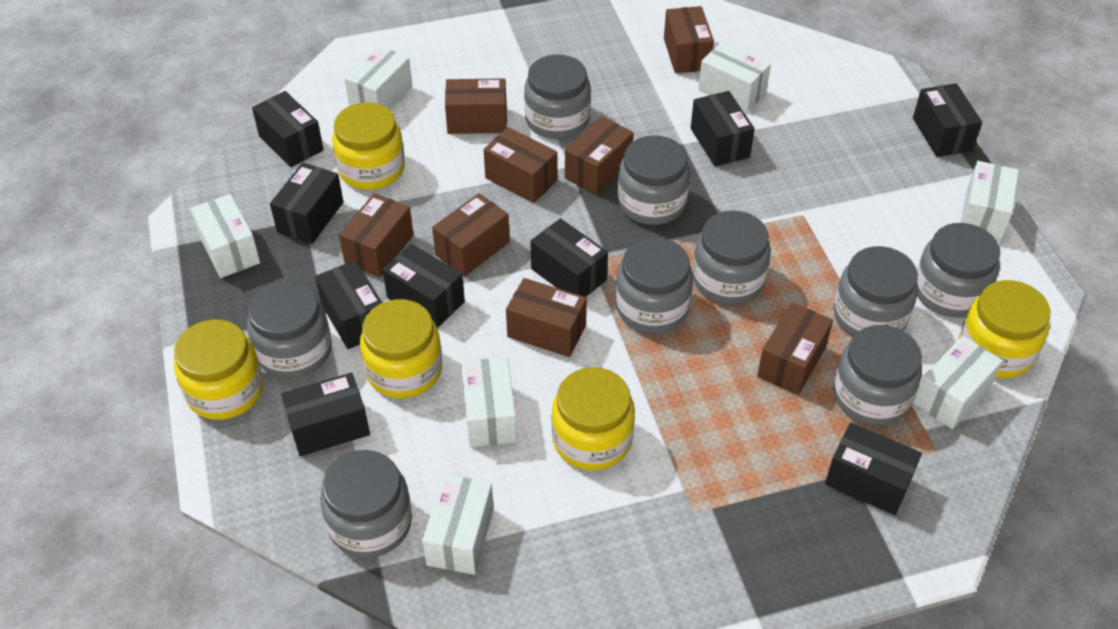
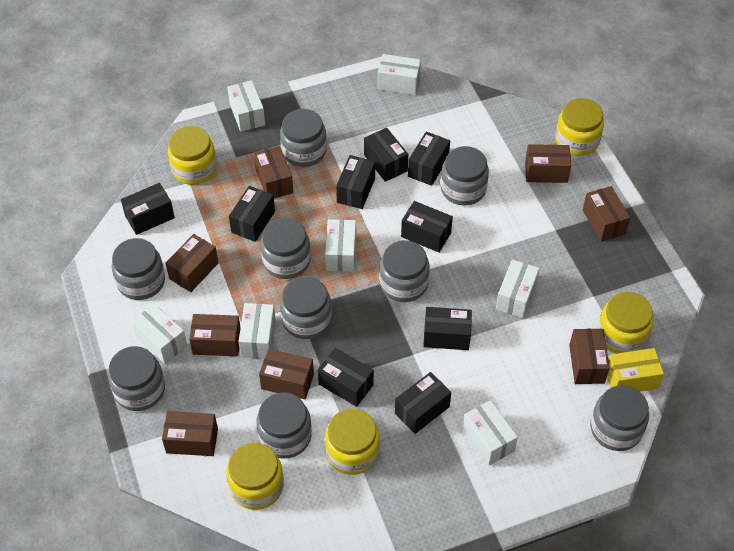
yellow box: 0 -> 1

